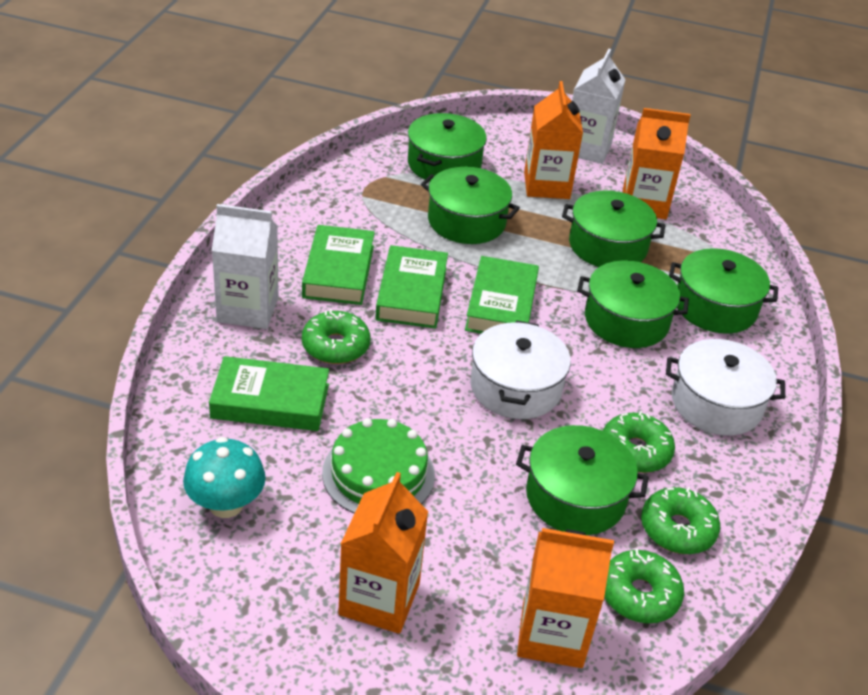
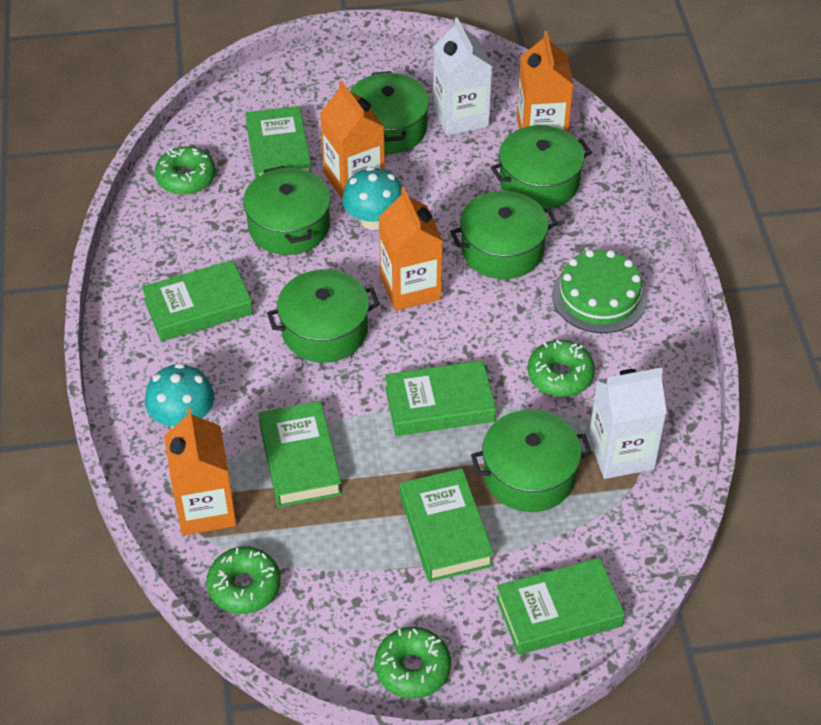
green book: 4 -> 6
turquoise mushroom: 1 -> 2
white pot: 2 -> 0

